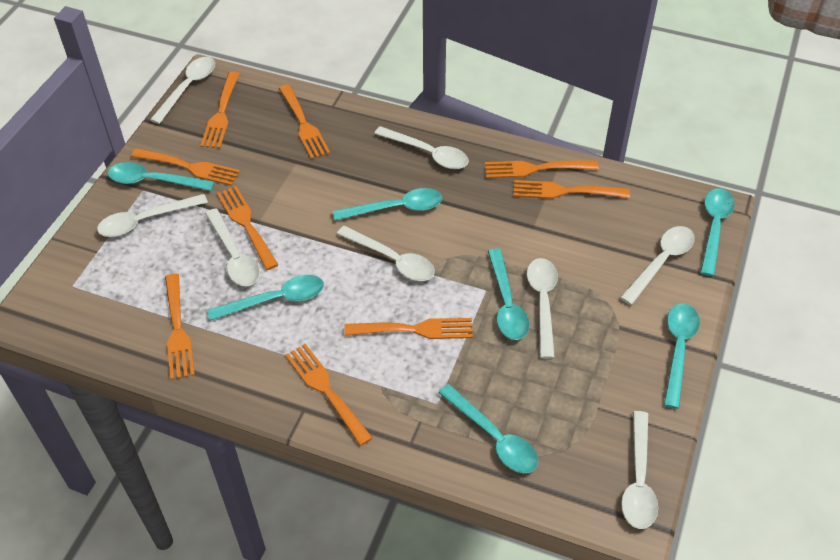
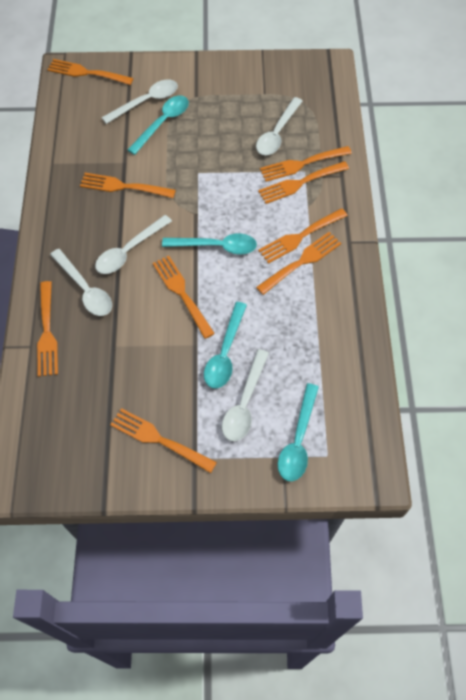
turquoise spoon: 7 -> 4
white spoon: 8 -> 5

